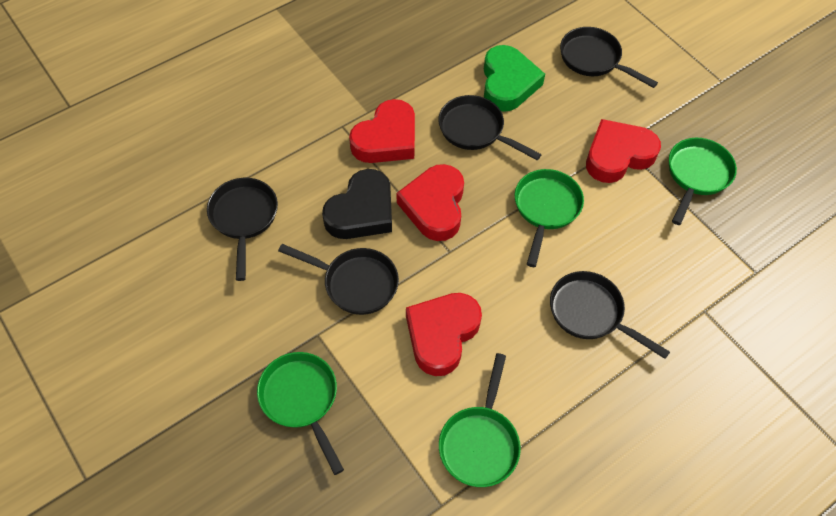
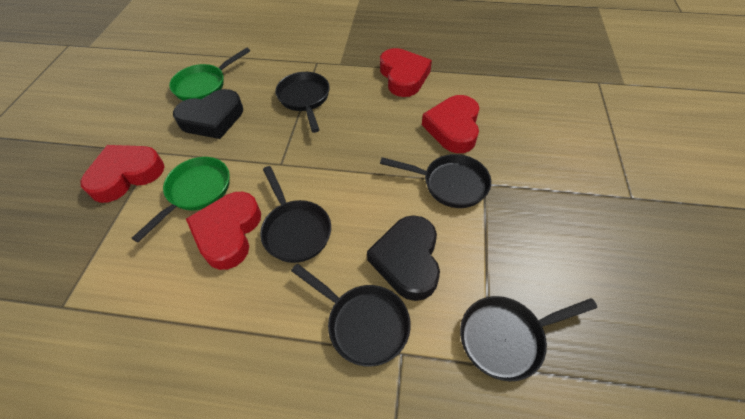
black heart: 1 -> 2
green heart: 1 -> 0
green pan: 4 -> 2

